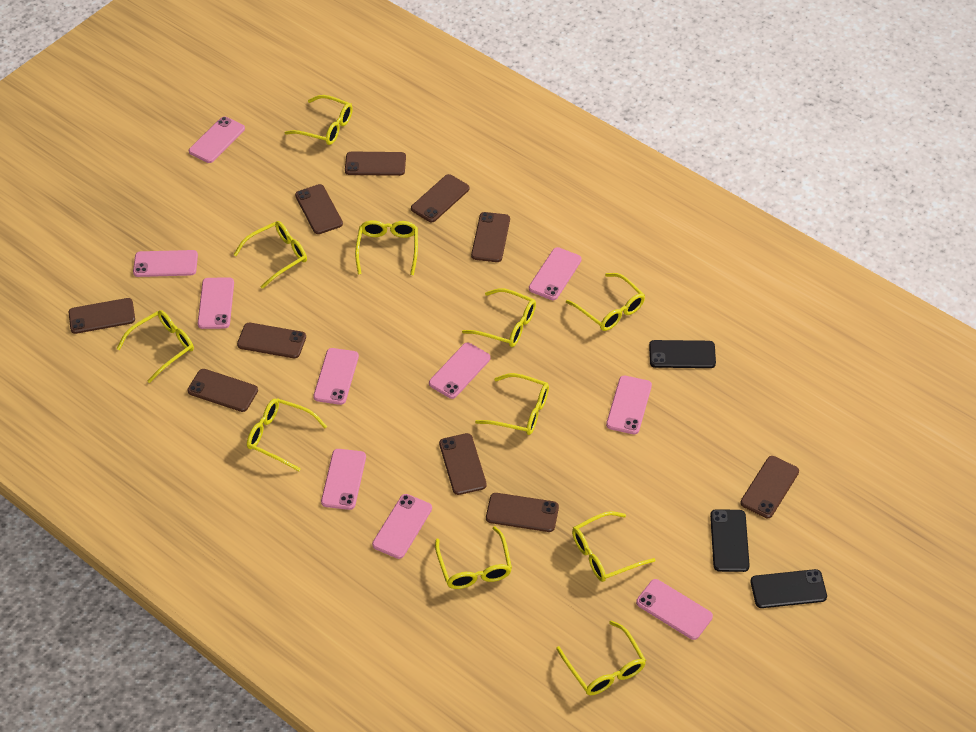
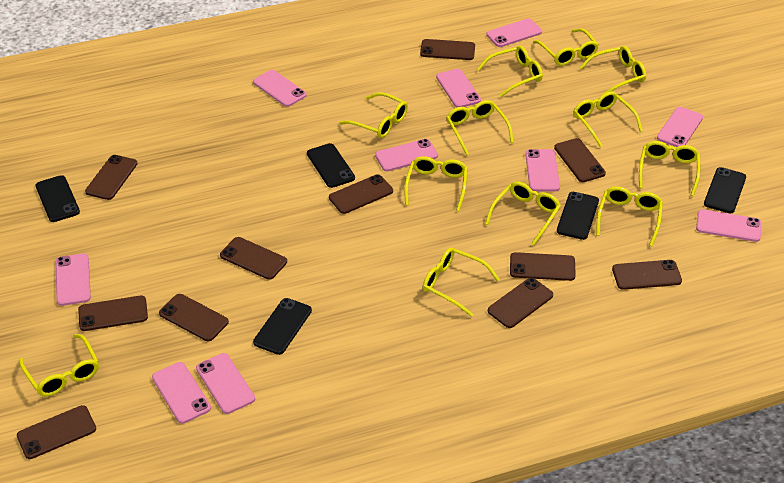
black phone: 3 -> 5
brown phone: 10 -> 11
yellow glasses: 11 -> 12

